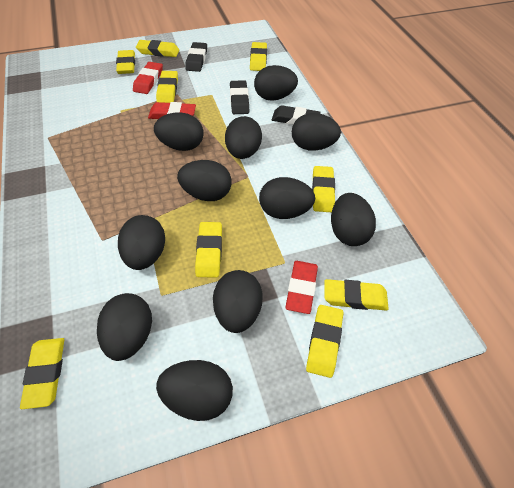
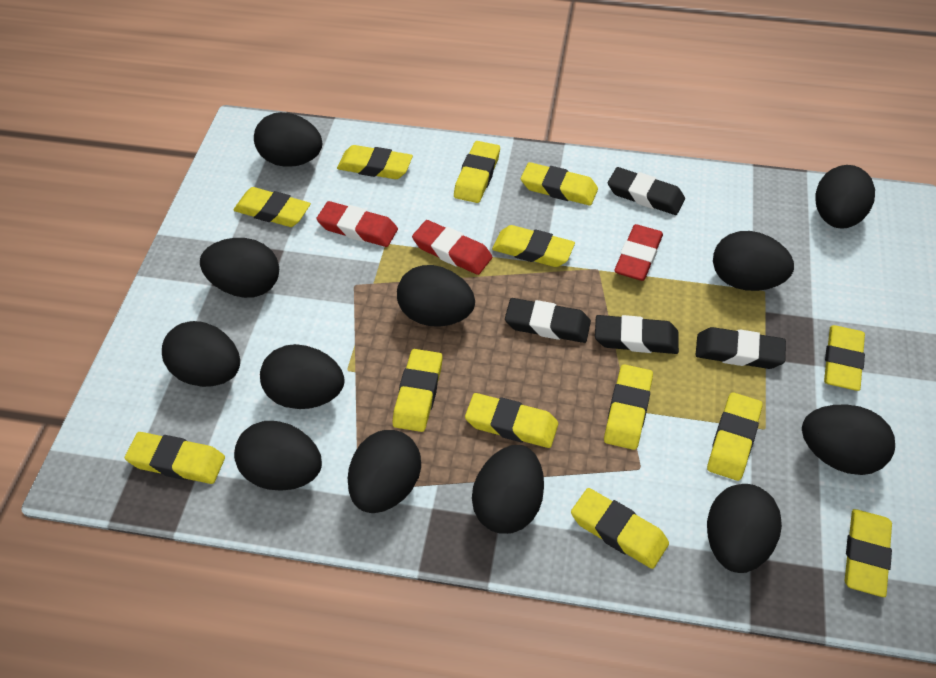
black egg: 11 -> 12
black eraser: 3 -> 4
yellow eraser: 9 -> 13

